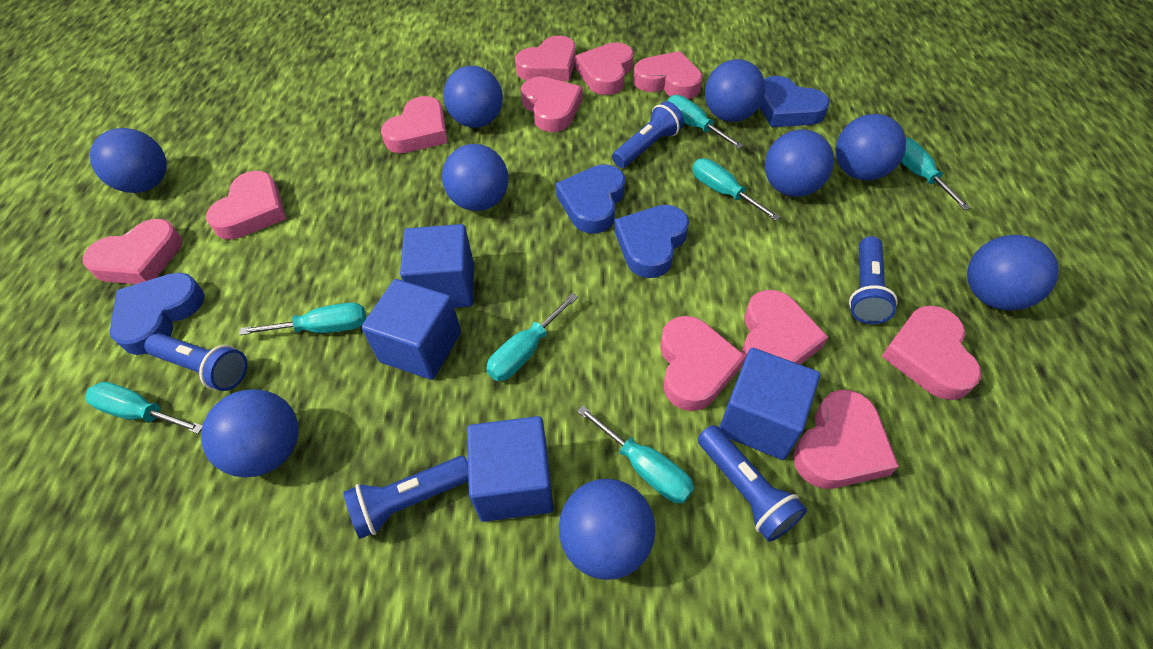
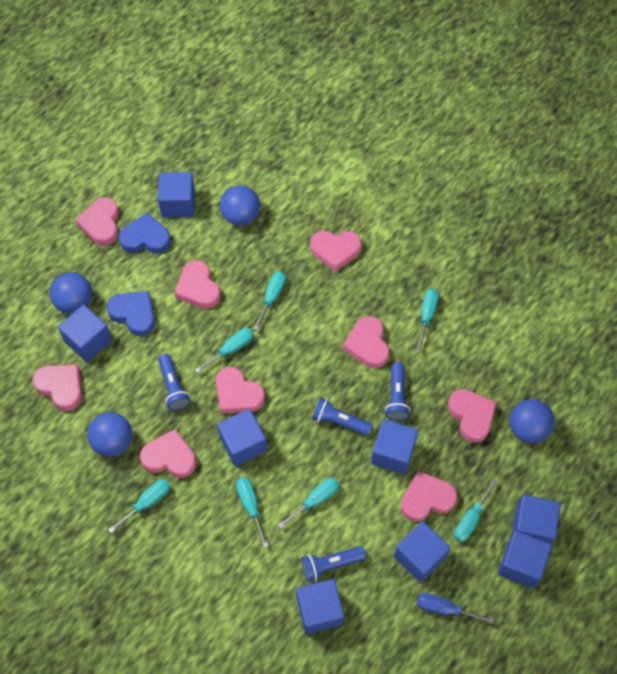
blue ball: 9 -> 4
blue cube: 4 -> 8
blue flashlight: 5 -> 4
blue heart: 4 -> 2
blue screwdriver: 0 -> 1
pink heart: 11 -> 9

